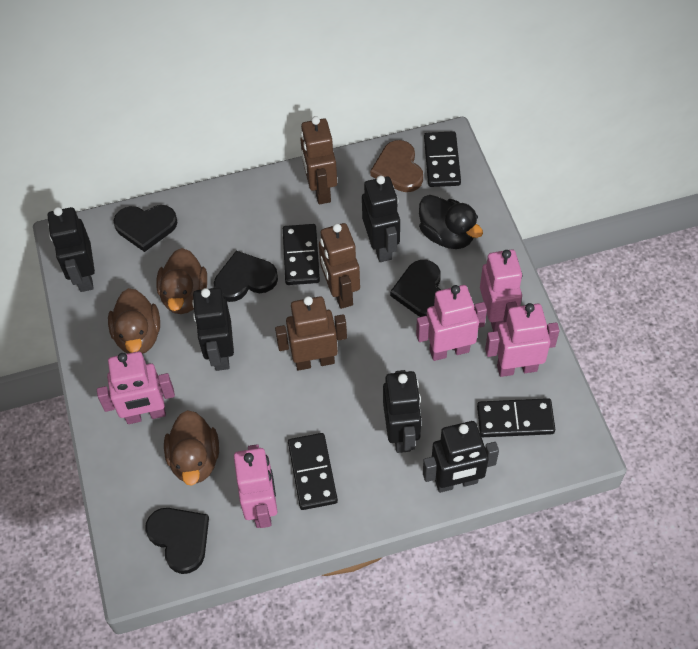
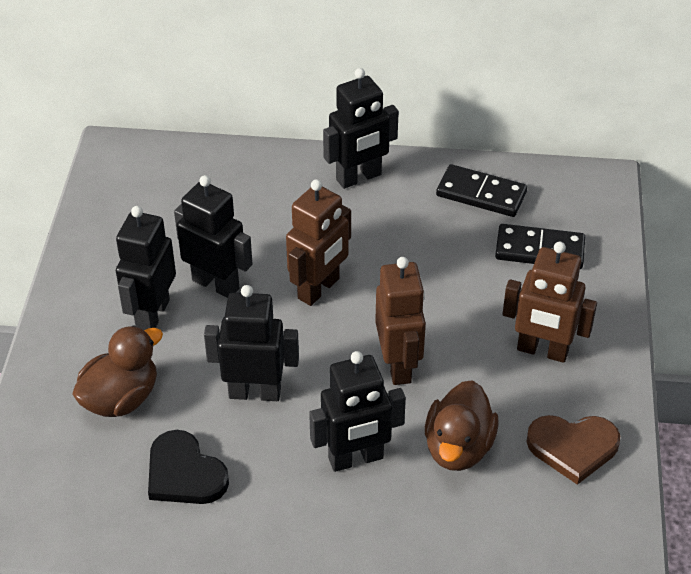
black domino: 4 -> 2
black duck: 1 -> 0
black heart: 4 -> 1
brown duck: 3 -> 2
pink robot: 5 -> 0

